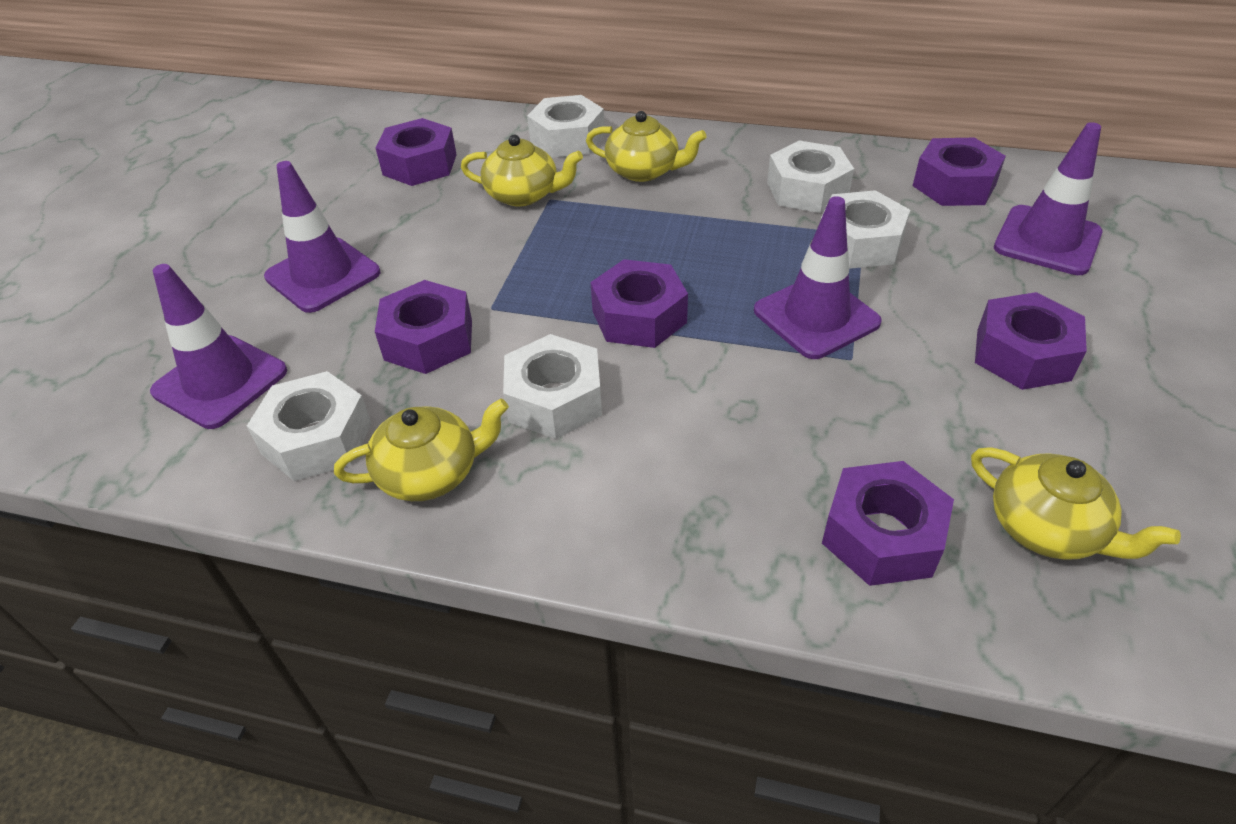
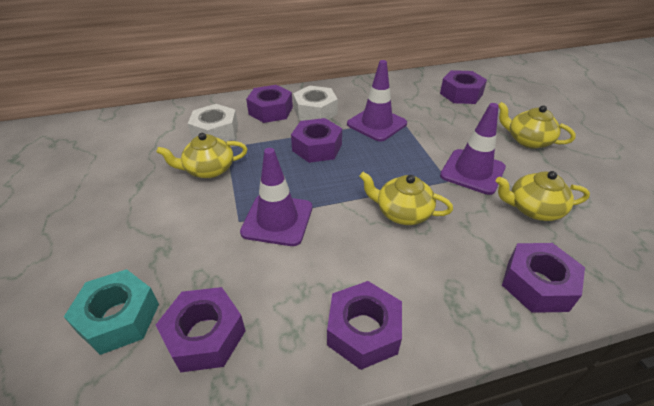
purple traffic cone: 4 -> 3
turquoise nut: 0 -> 1
white nut: 5 -> 2

